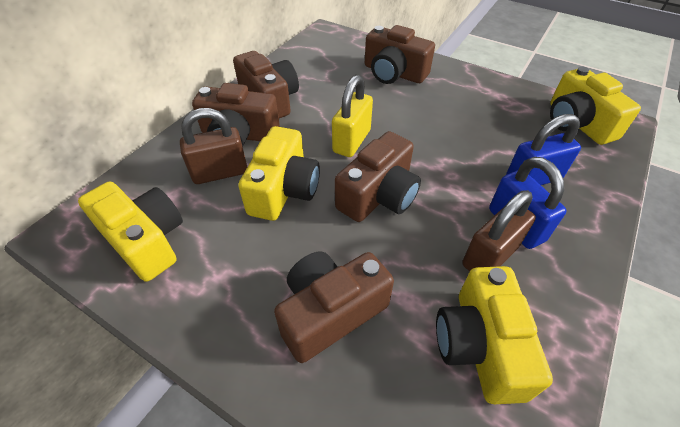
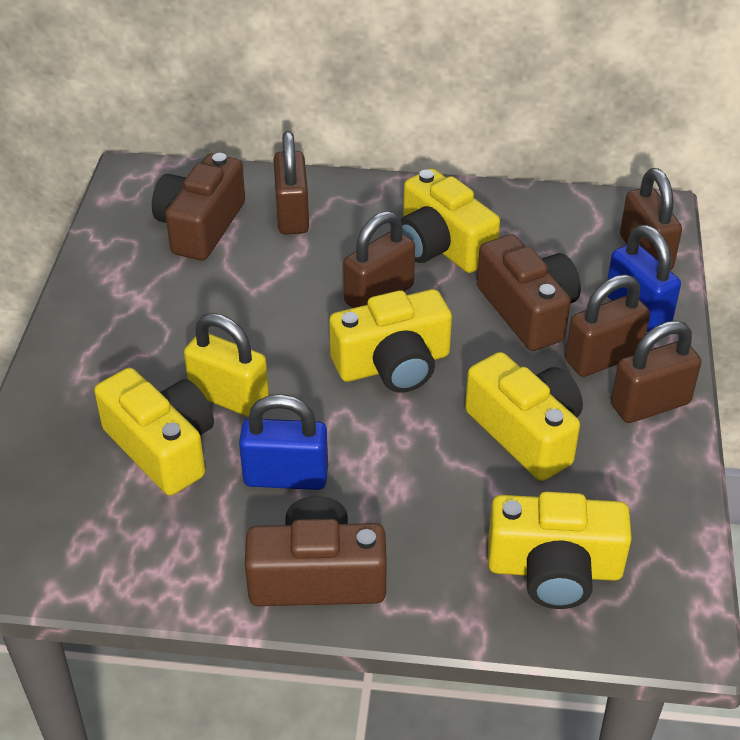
brown camera: 5 -> 3
brown padlock: 2 -> 5
yellow camera: 4 -> 5

